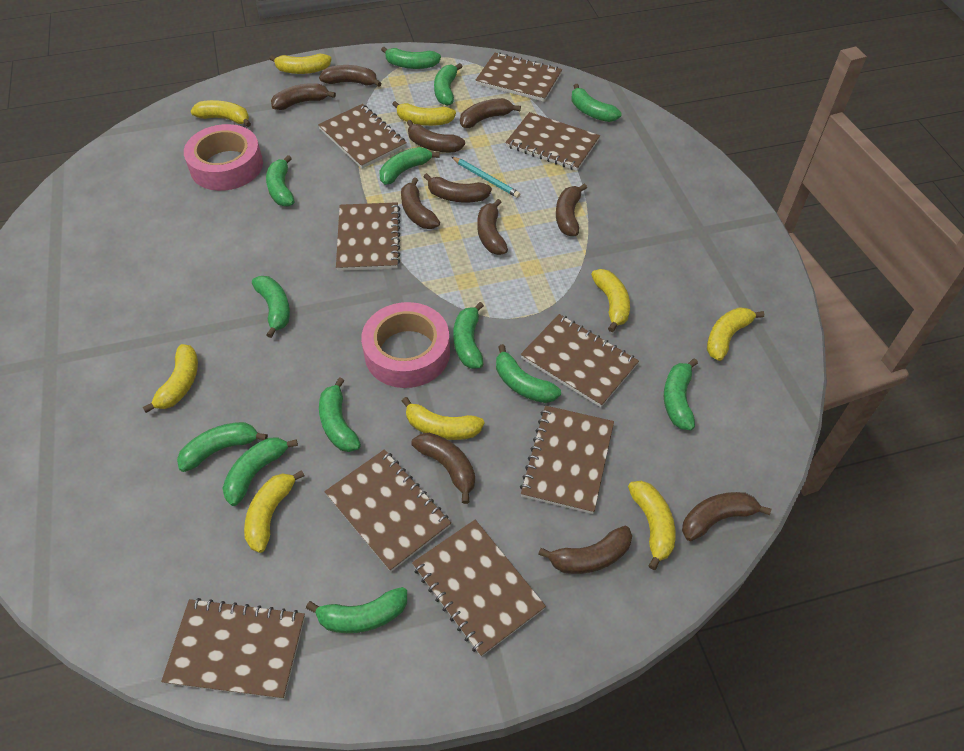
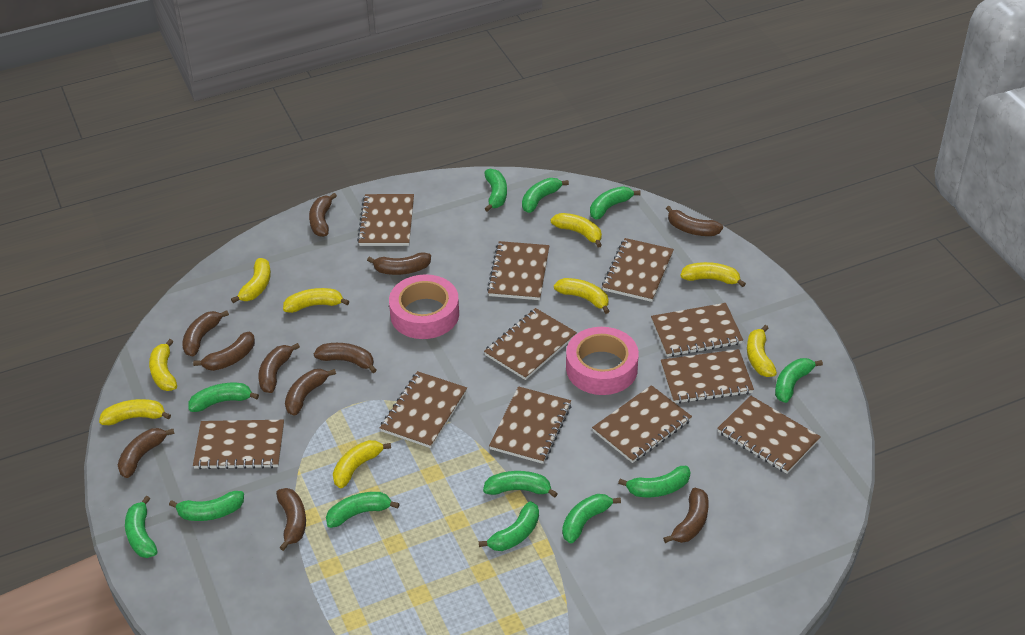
brown notebook: 9 -> 11
green banana: 13 -> 12
turquoise pencil: 1 -> 0

